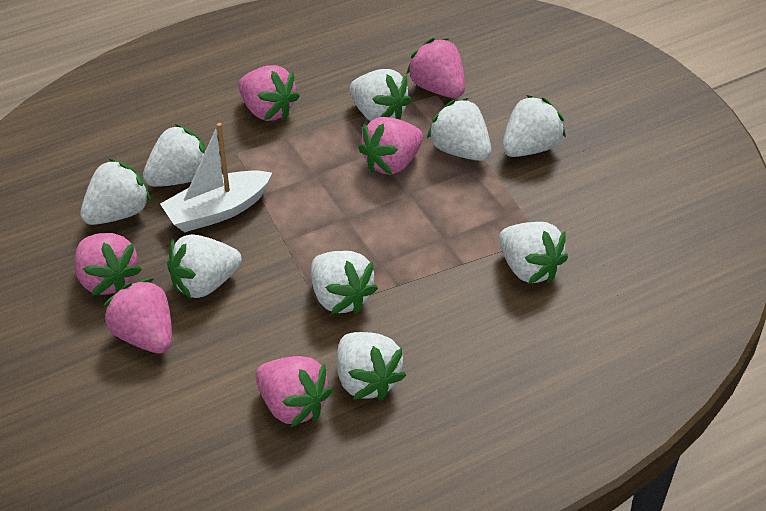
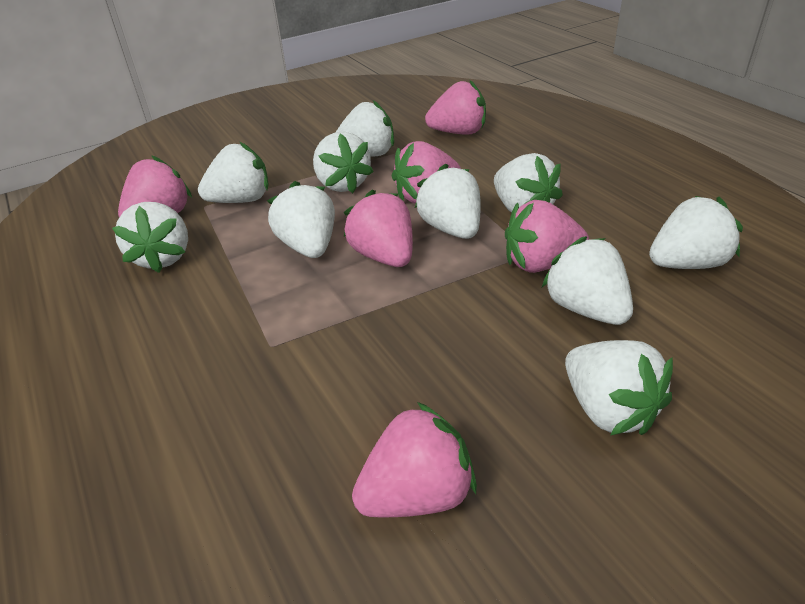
white boat: 1 -> 0
white strawberry: 9 -> 10

